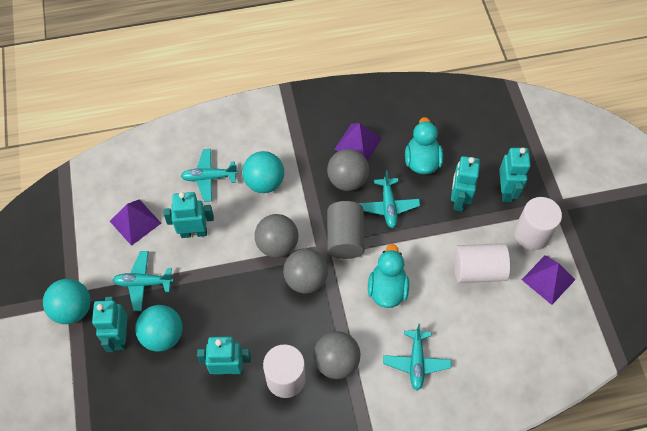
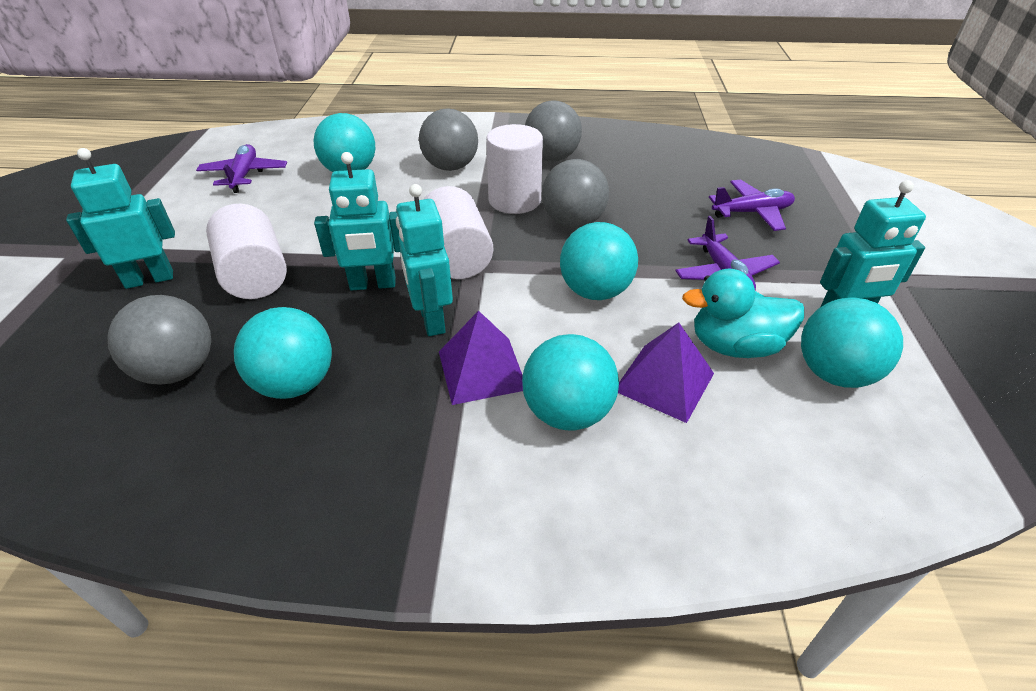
grey cylinder: 1 -> 0
purple plane: 0 -> 3
purple pyramid: 3 -> 2
turquoise ball: 3 -> 5
turquoise duck: 2 -> 1
turquoise plane: 4 -> 0
turquoise robot: 5 -> 4

